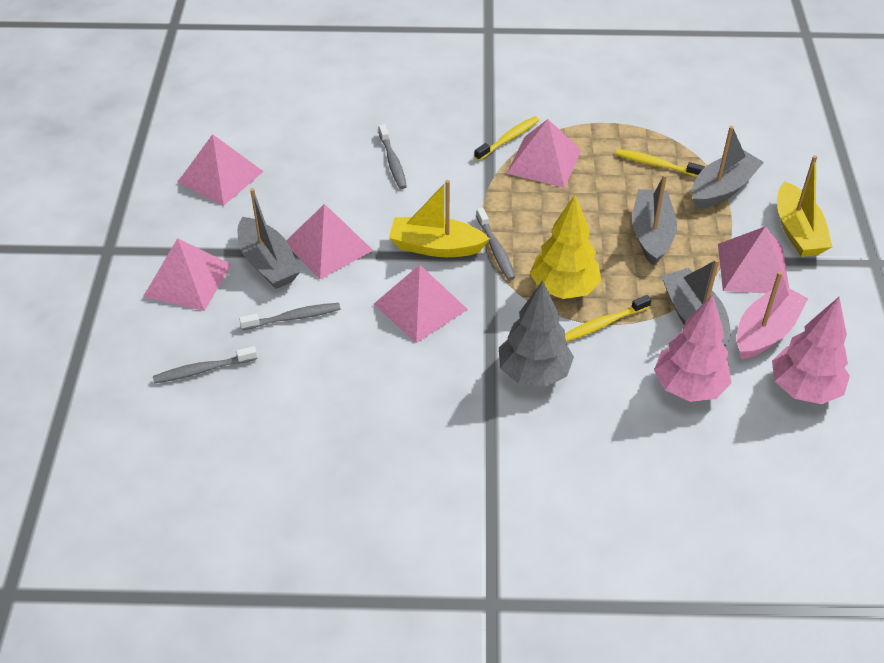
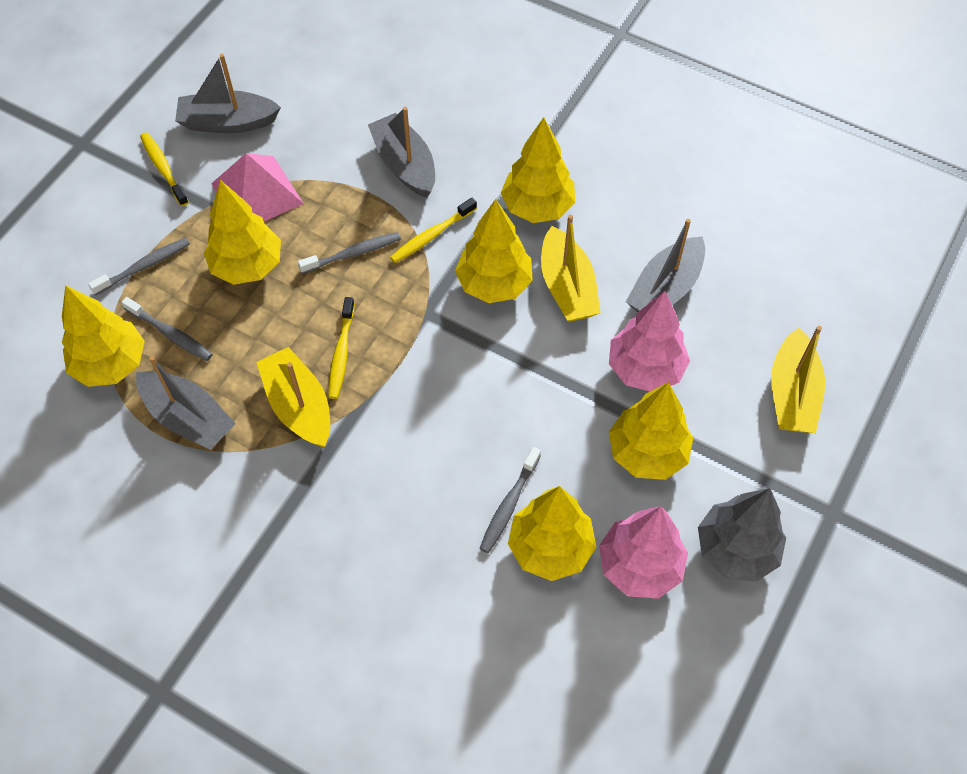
pink boat: 1 -> 0
pink pyramid: 6 -> 1
yellow boat: 2 -> 3
yellow tree: 1 -> 6

